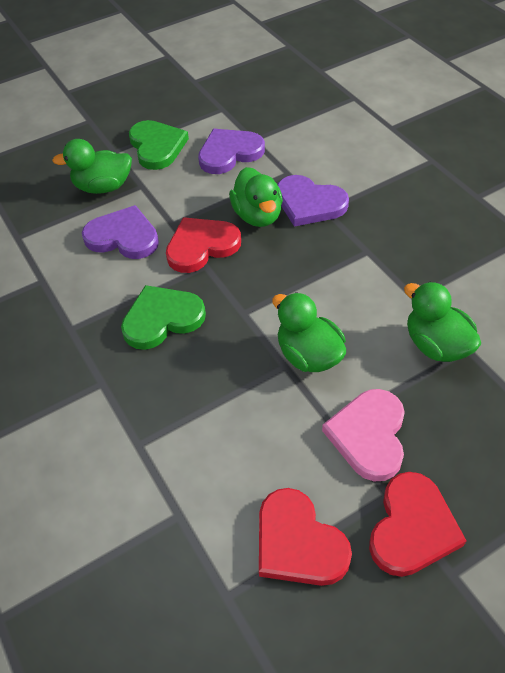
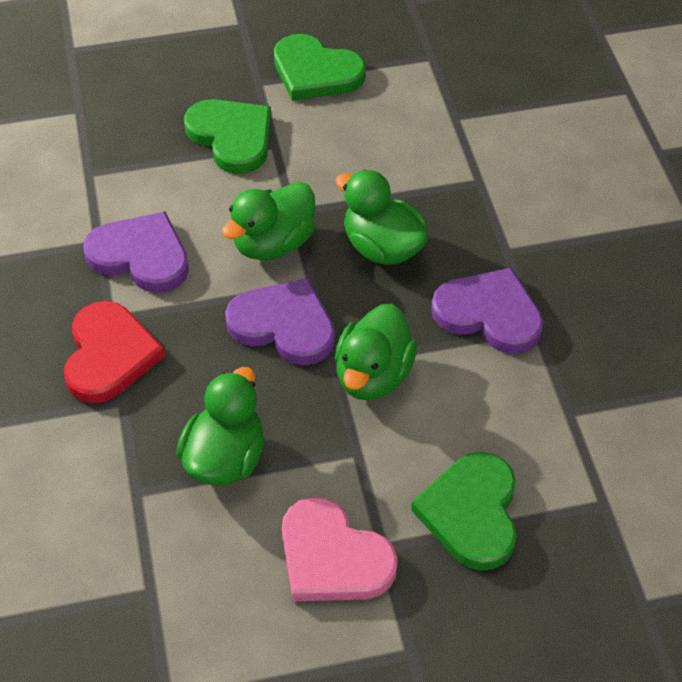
green heart: 2 -> 3
red heart: 3 -> 1

